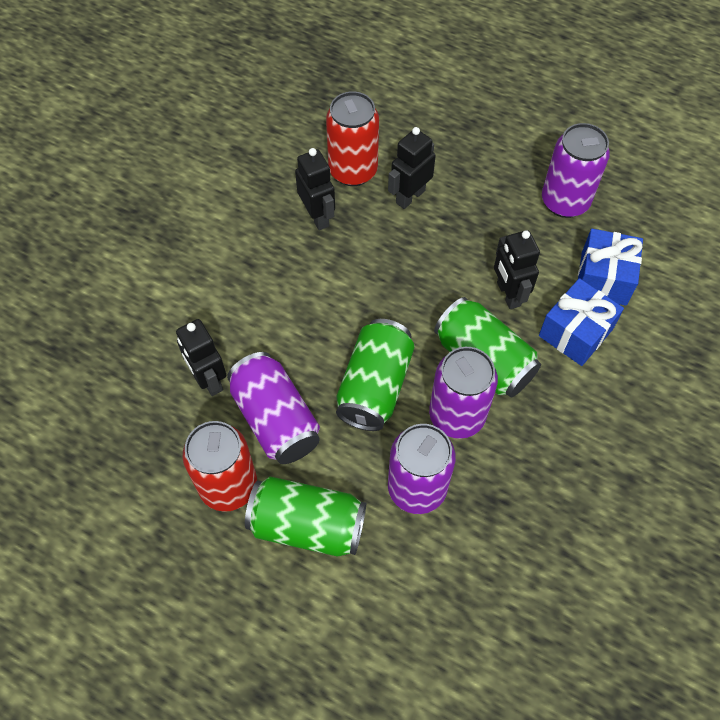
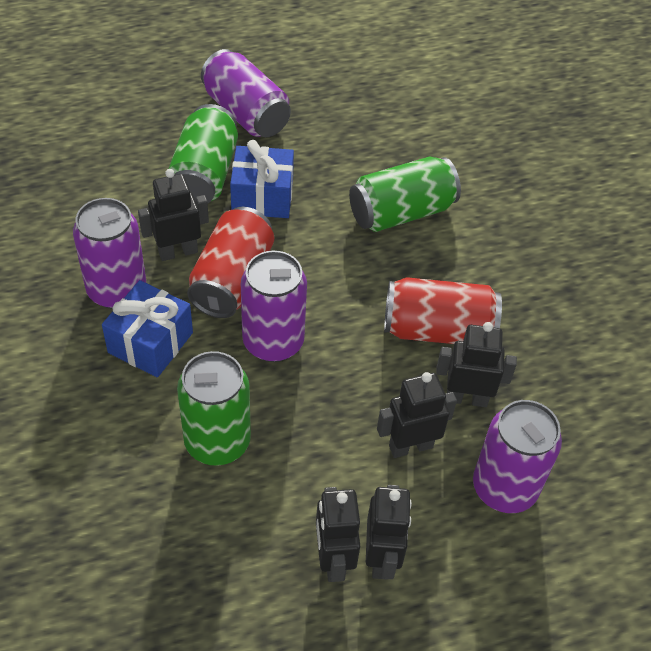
black robot: 4 -> 5

